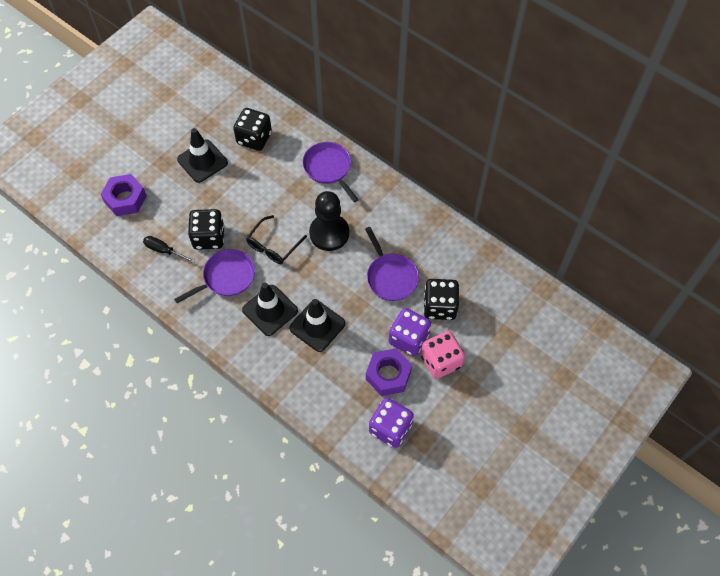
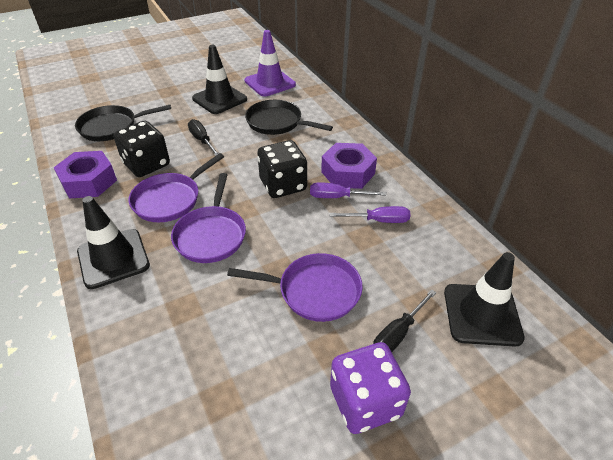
black dice: 3 -> 2
black glasses: 1 -> 0
black pan: 0 -> 2
black pawn: 1 -> 0
black screwdriver: 1 -> 2
pink dice: 1 -> 0
purple dice: 2 -> 1
purple screwdriver: 0 -> 2
purple traffic cone: 0 -> 1

